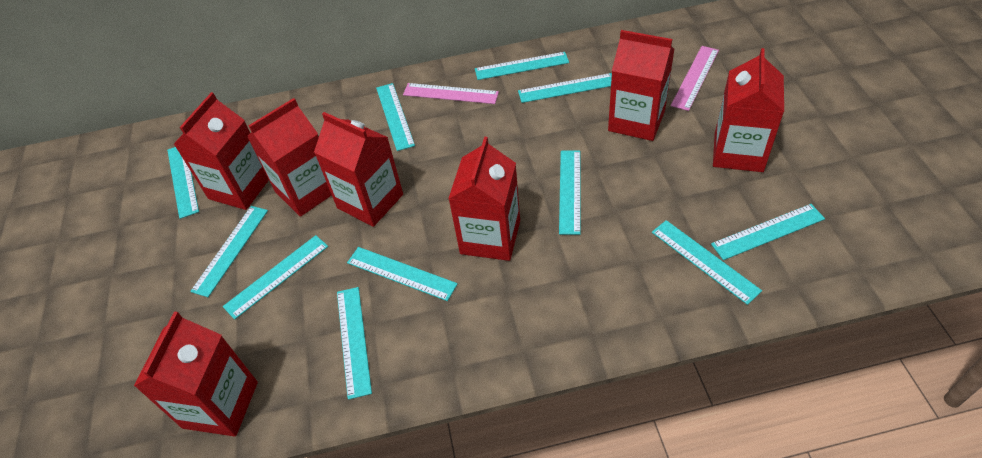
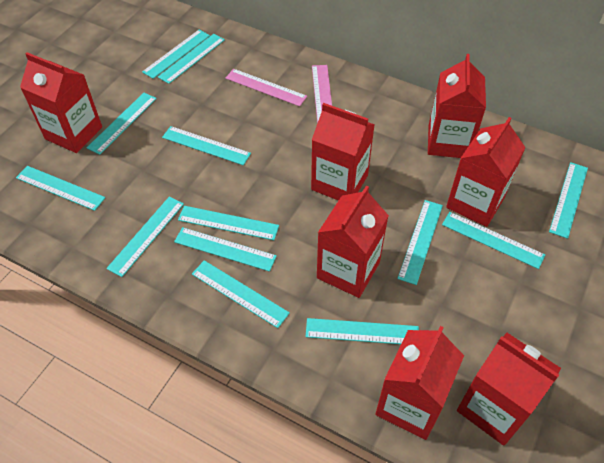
turquoise ruler: 11 -> 13

